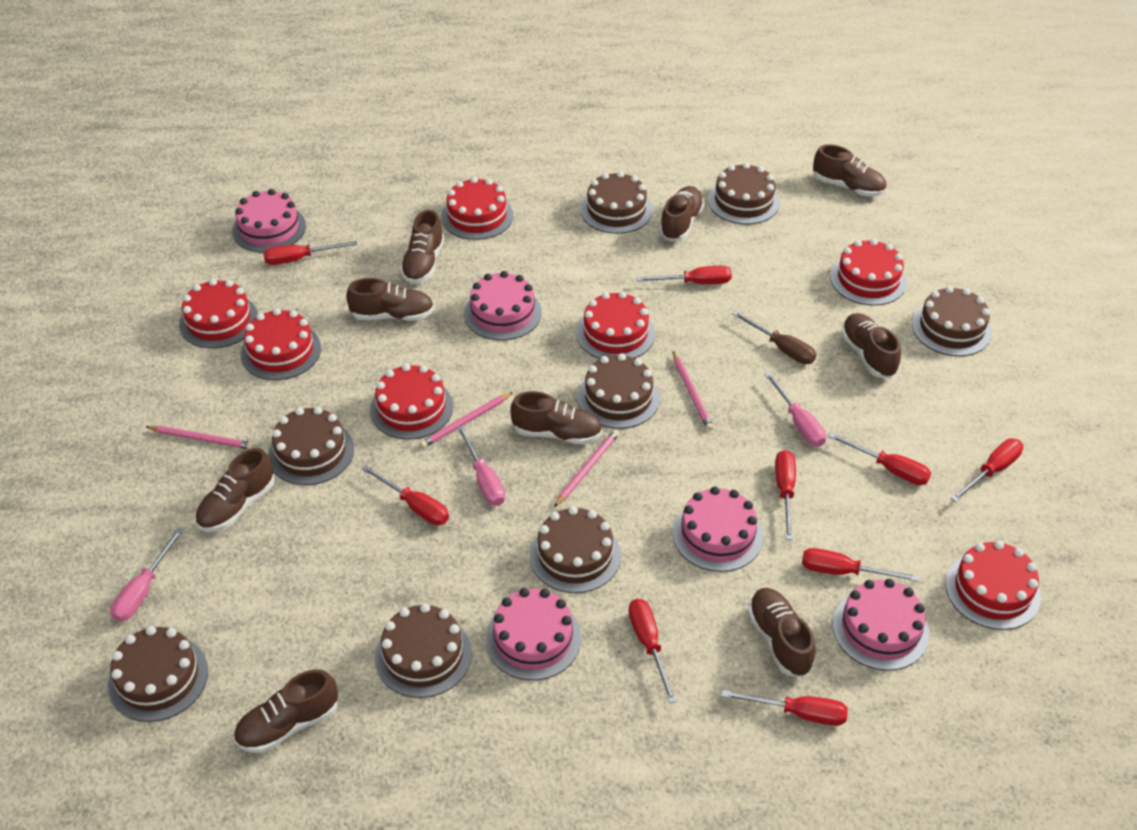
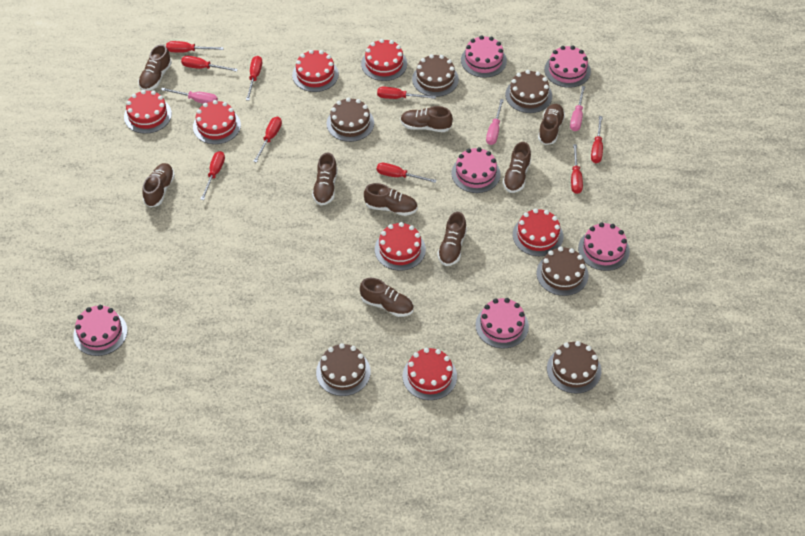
brown cake: 8 -> 6
brown screwdriver: 1 -> 0
pink cake: 5 -> 6
pink pencil: 4 -> 0

